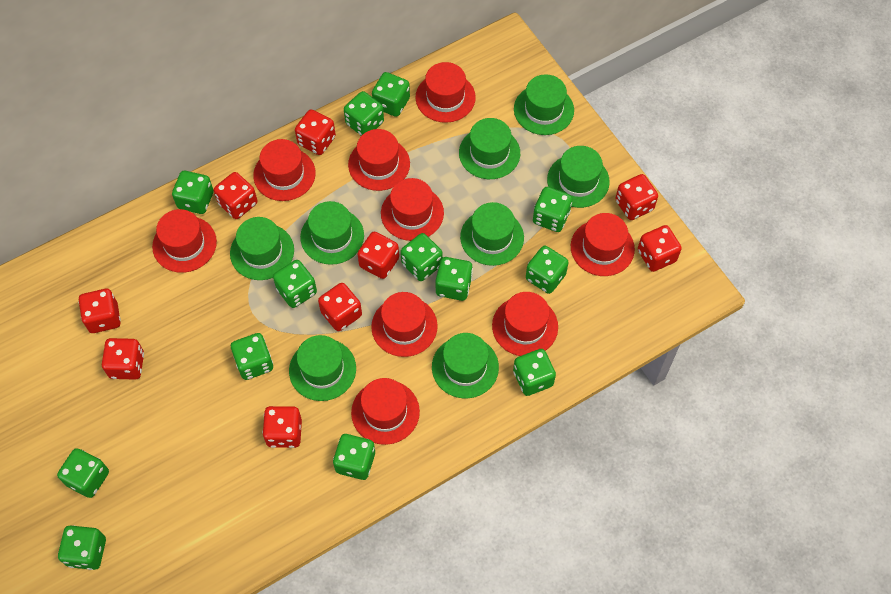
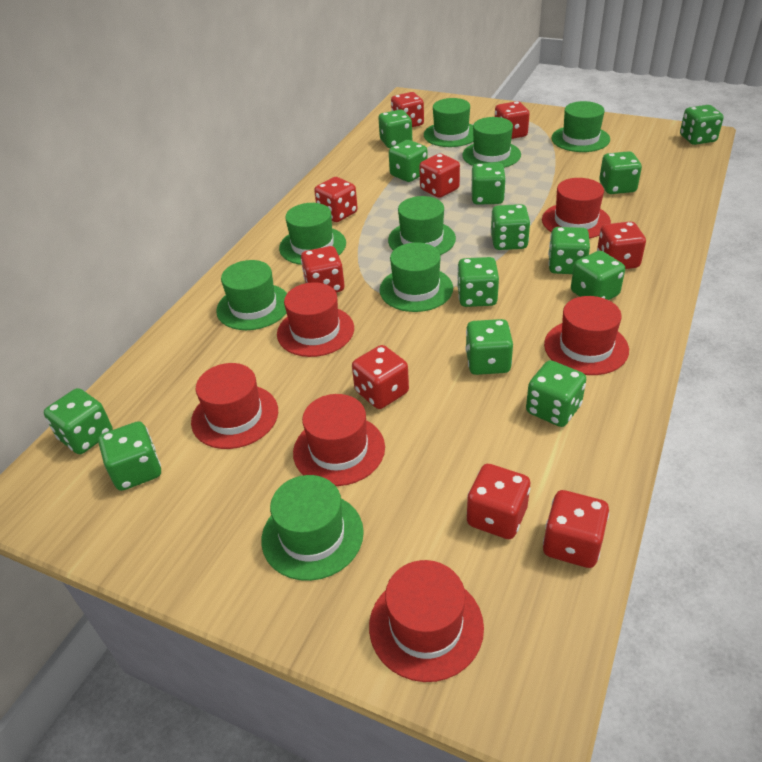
red hat: 9 -> 6

